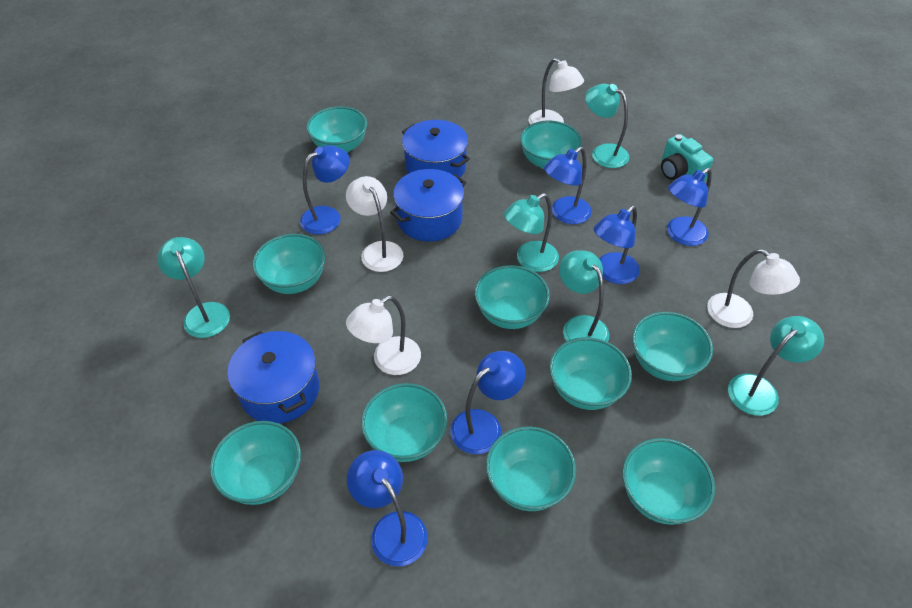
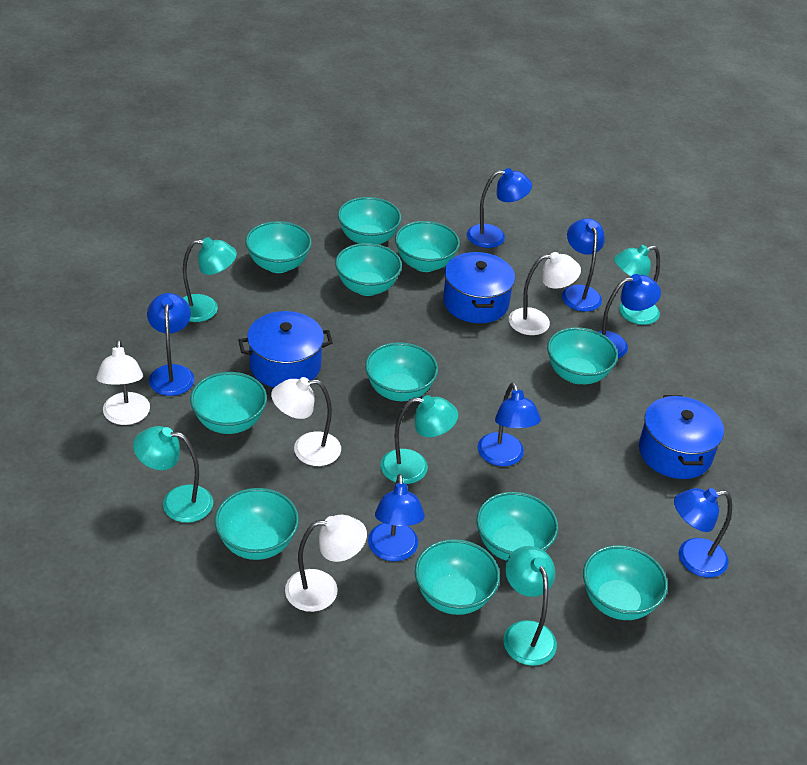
blue lamp: 6 -> 7
turquoise bowl: 10 -> 11
turquoise camera: 1 -> 0

